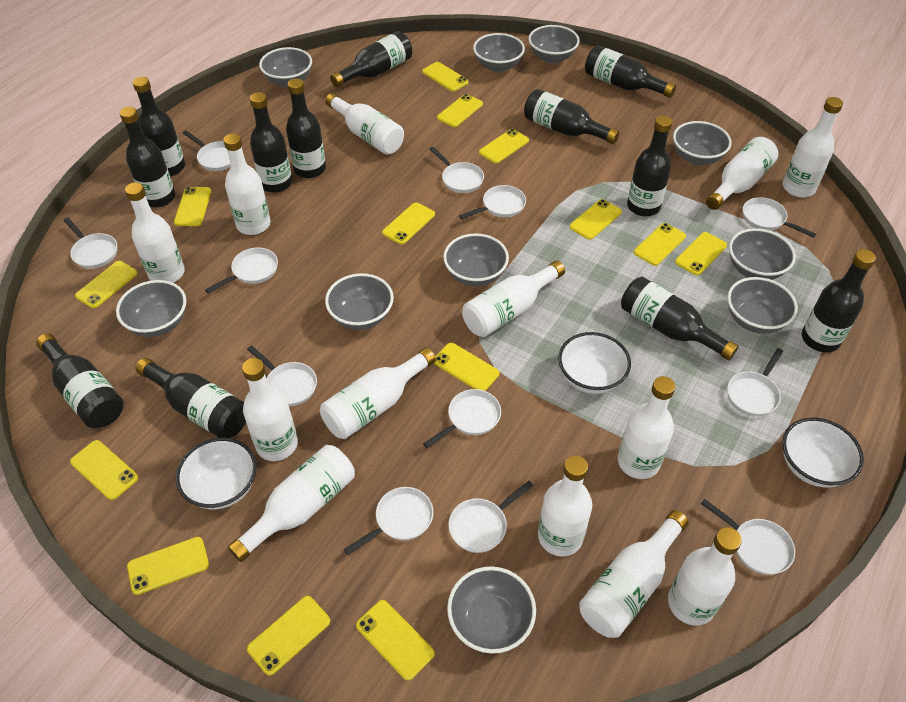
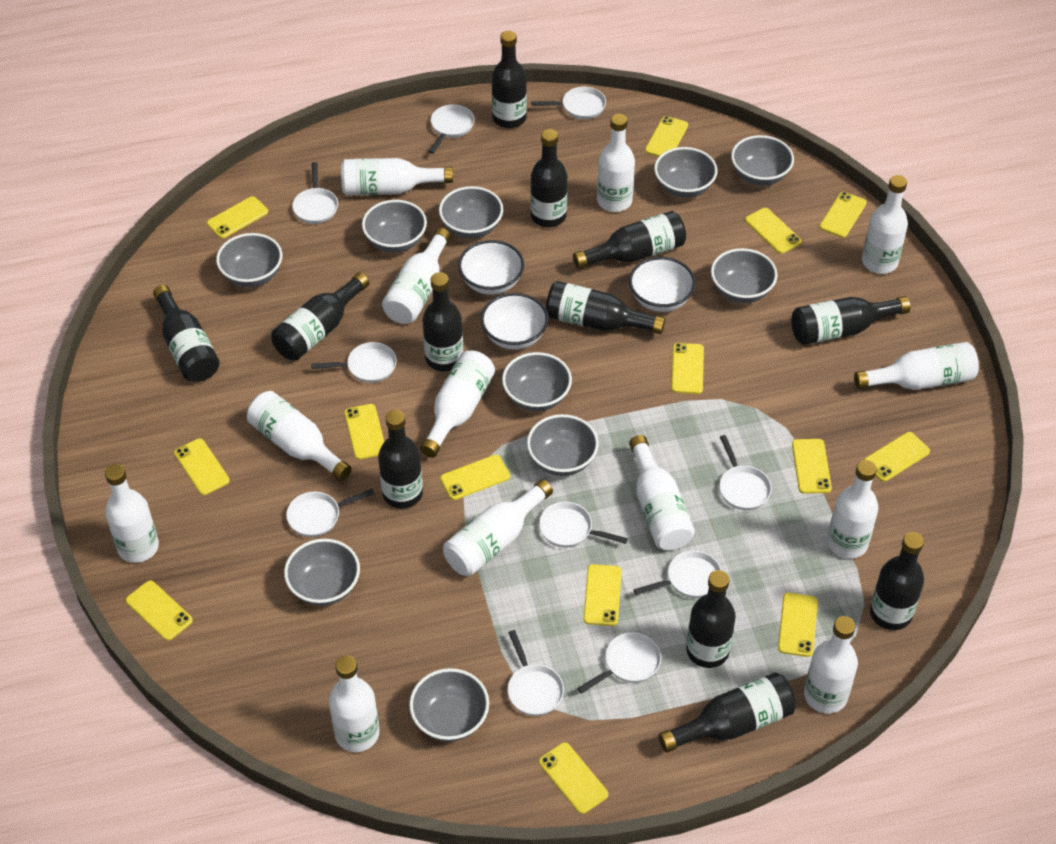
white pan: 12 -> 10

